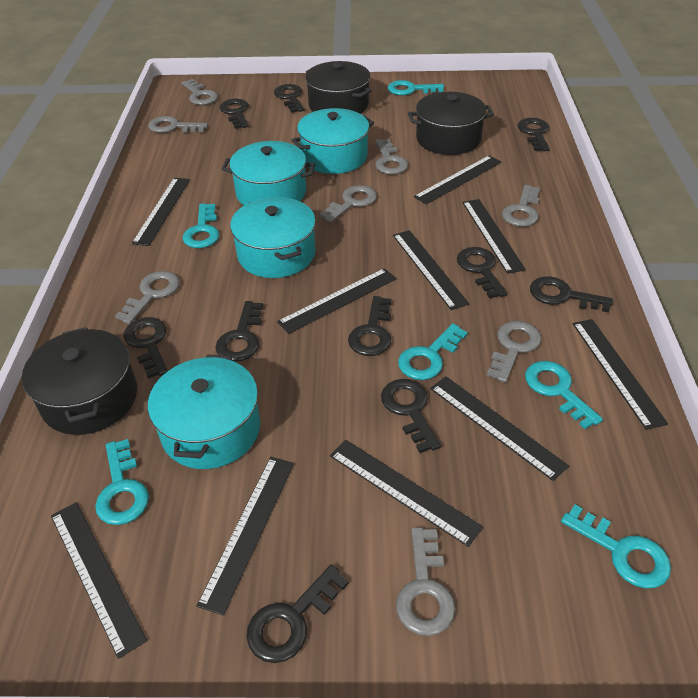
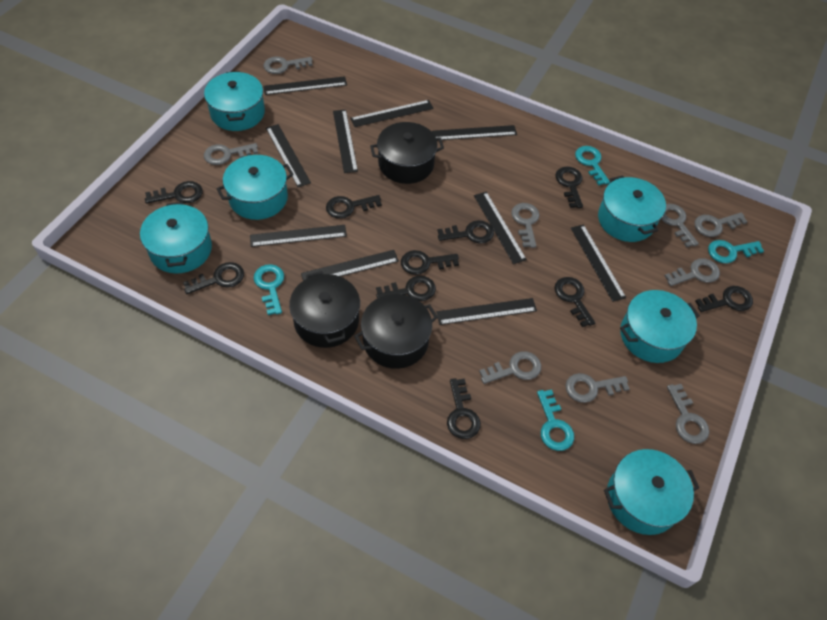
grey key: 8 -> 9
turquoise key: 6 -> 4
turquoise pot: 4 -> 6

